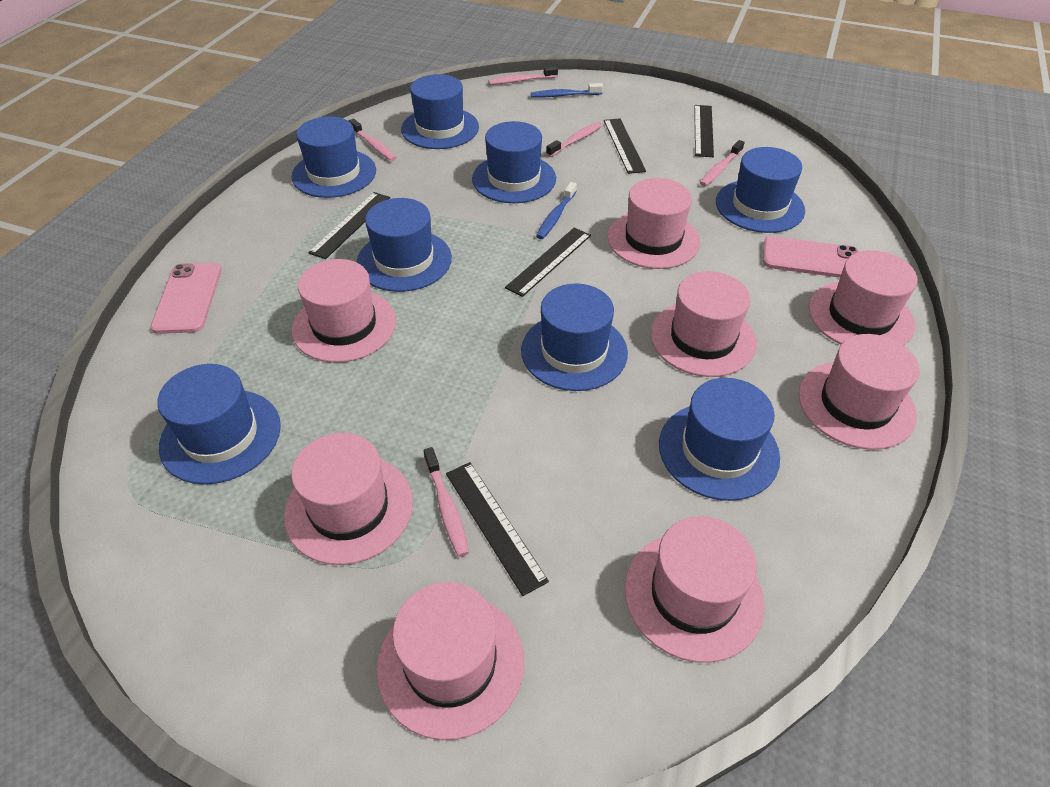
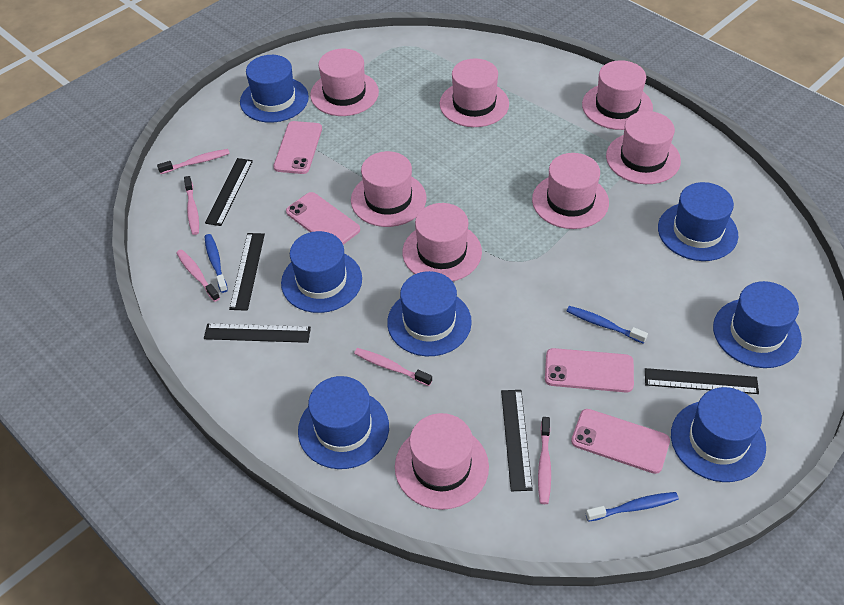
blue hat: 8 -> 7
blue toothbrush: 2 -> 3
pink phone: 2 -> 4

